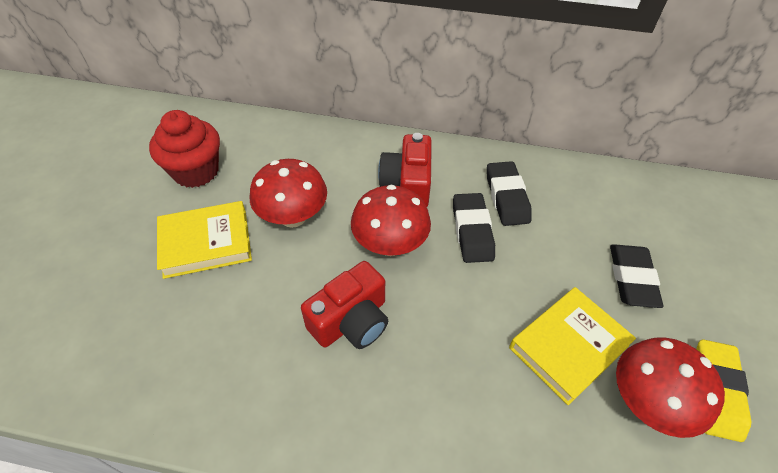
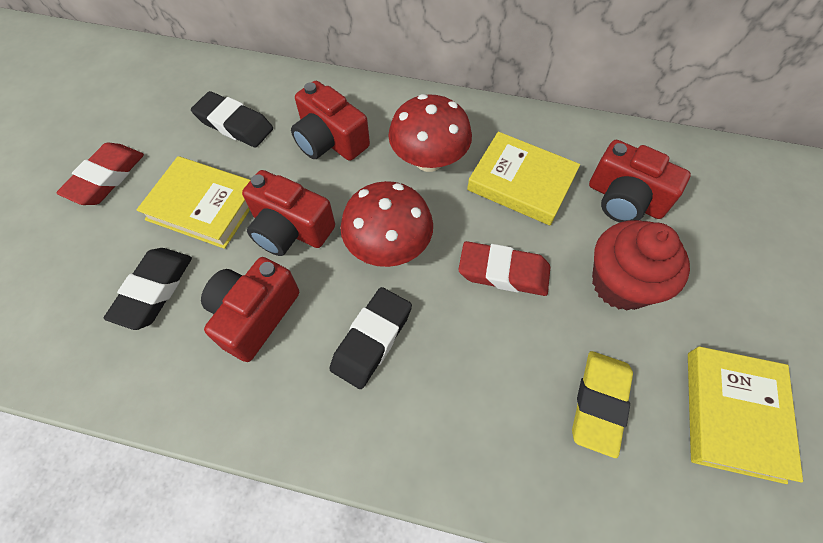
red camera: 2 -> 4
red eraser: 0 -> 2
red mushroom: 3 -> 2
yellow book: 2 -> 3

